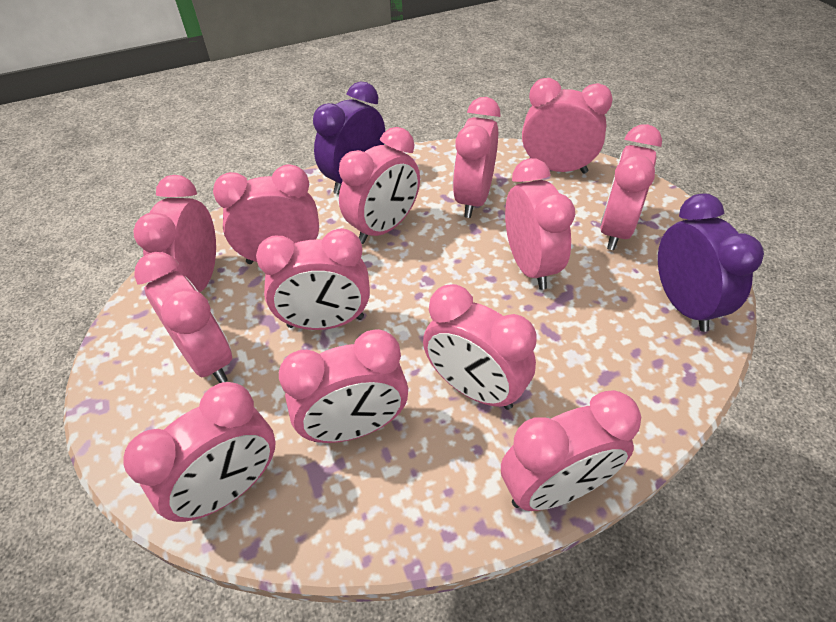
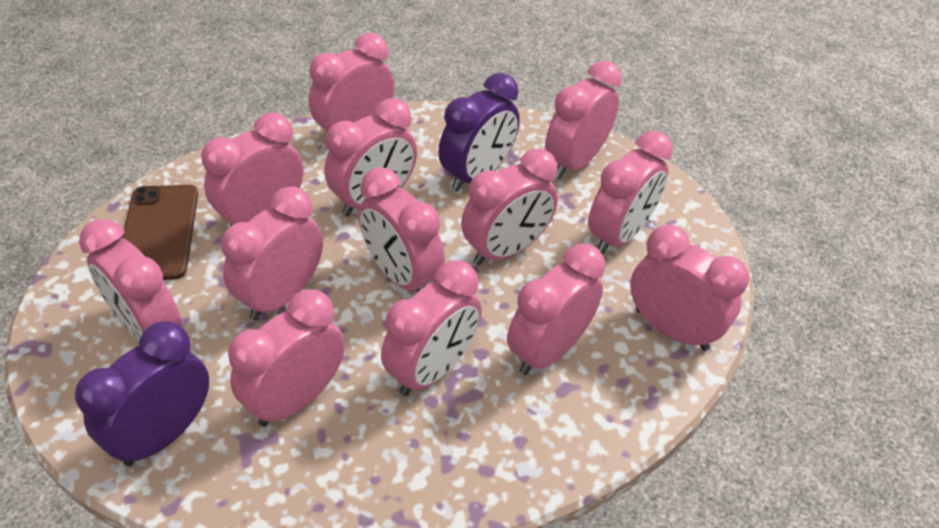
brown phone: 0 -> 1

